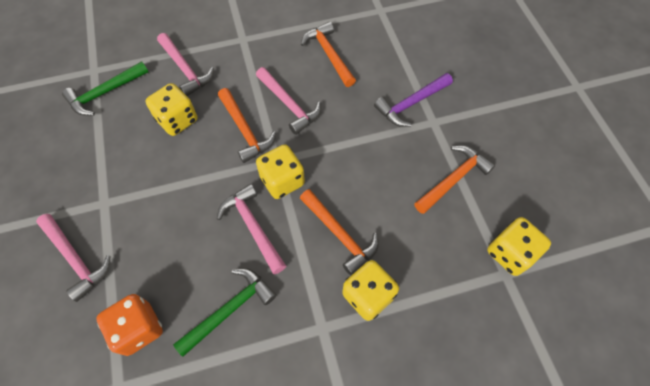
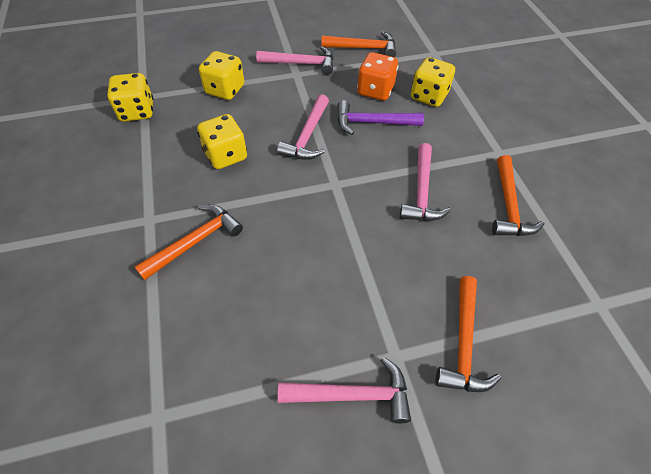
green hammer: 2 -> 0

